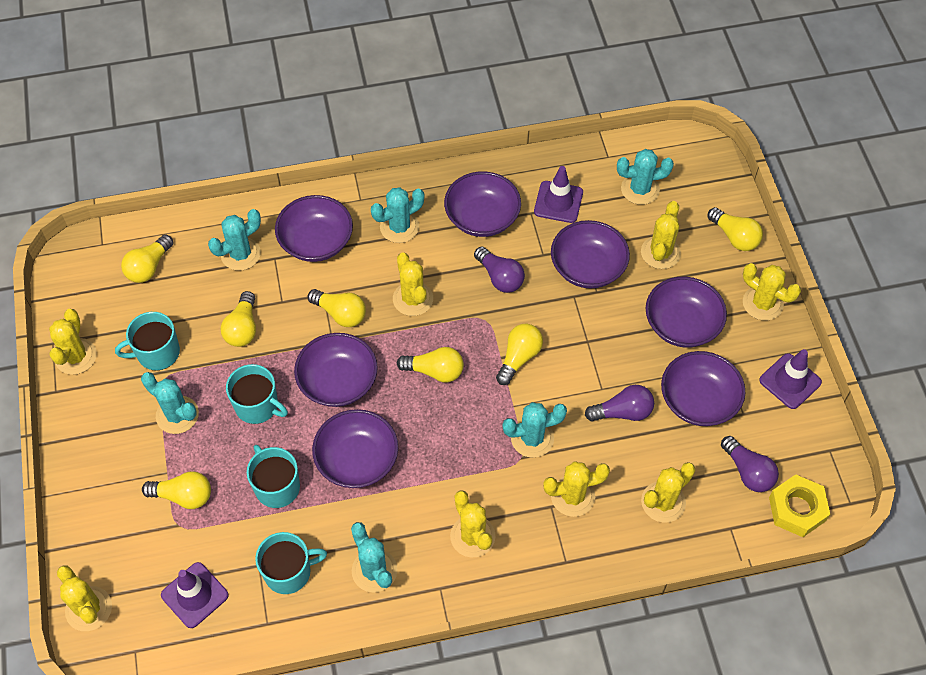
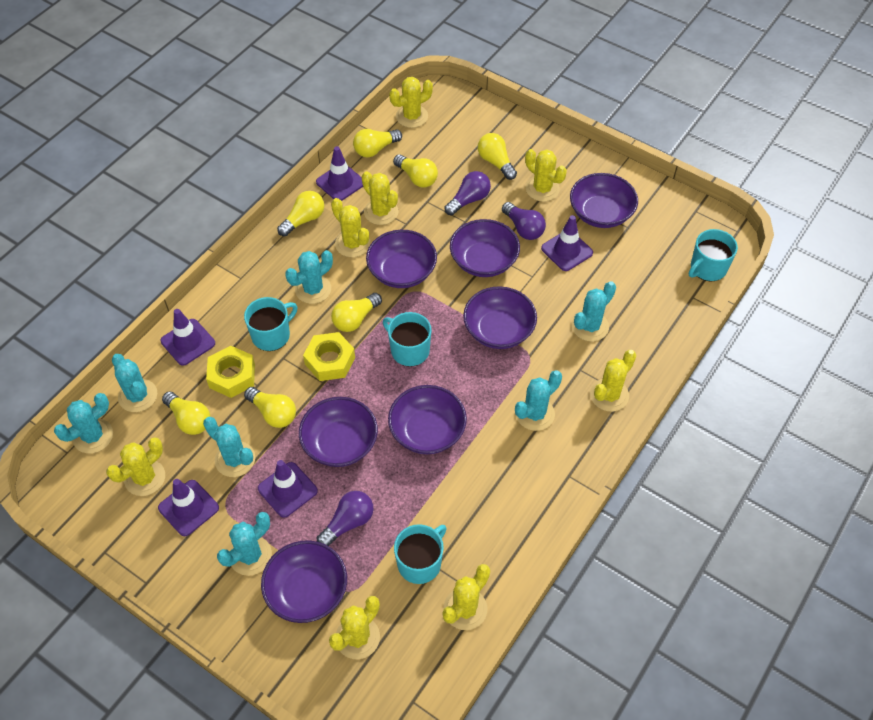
purple traffic cone: 3 -> 5
turquoise cactus: 6 -> 7
yellow nut: 1 -> 2

